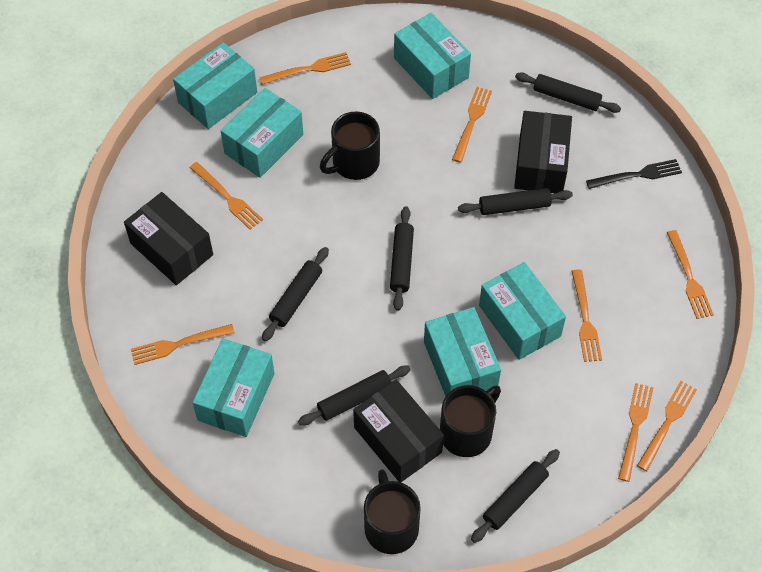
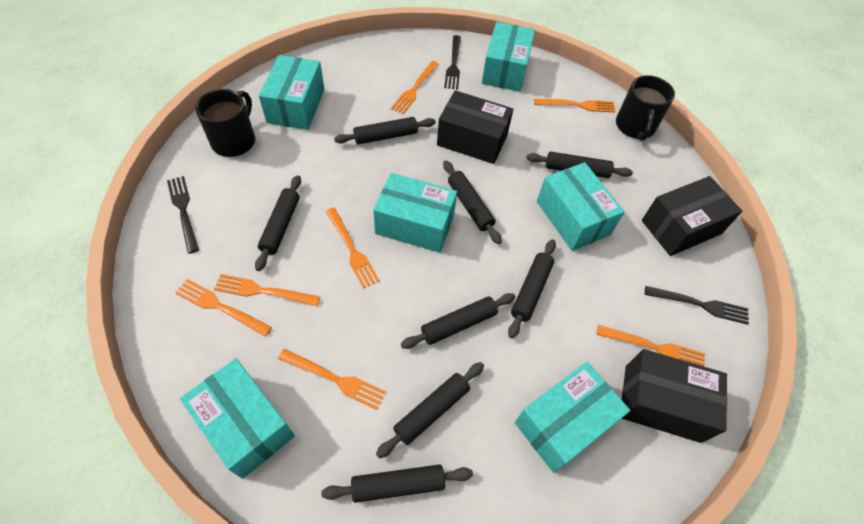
black fork: 1 -> 3
black mug: 3 -> 2
black rolling pin: 6 -> 8
orange fork: 8 -> 7

